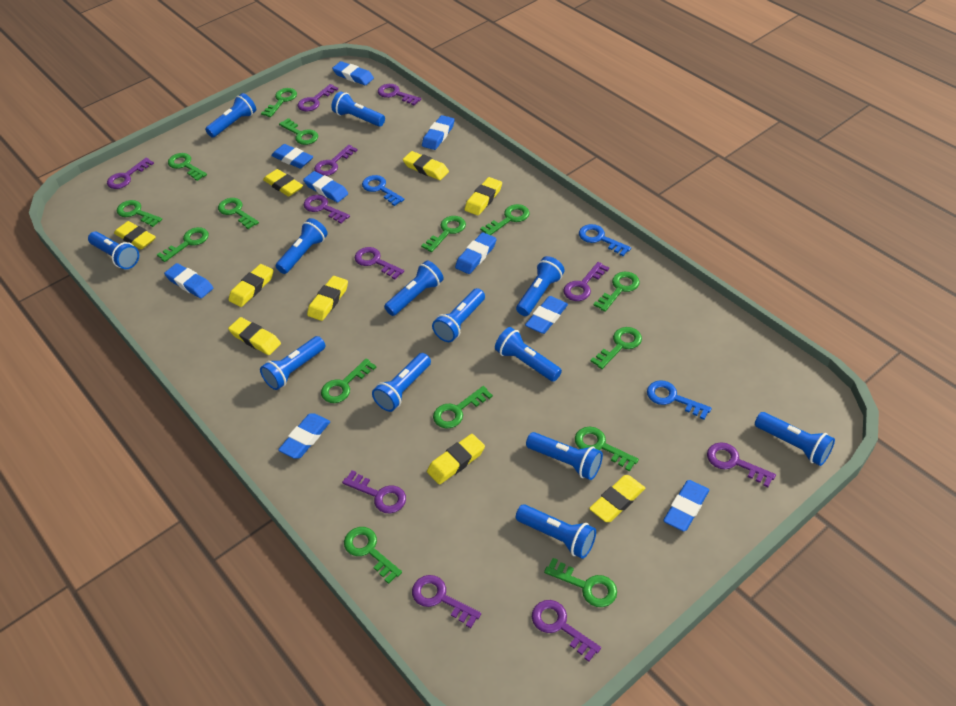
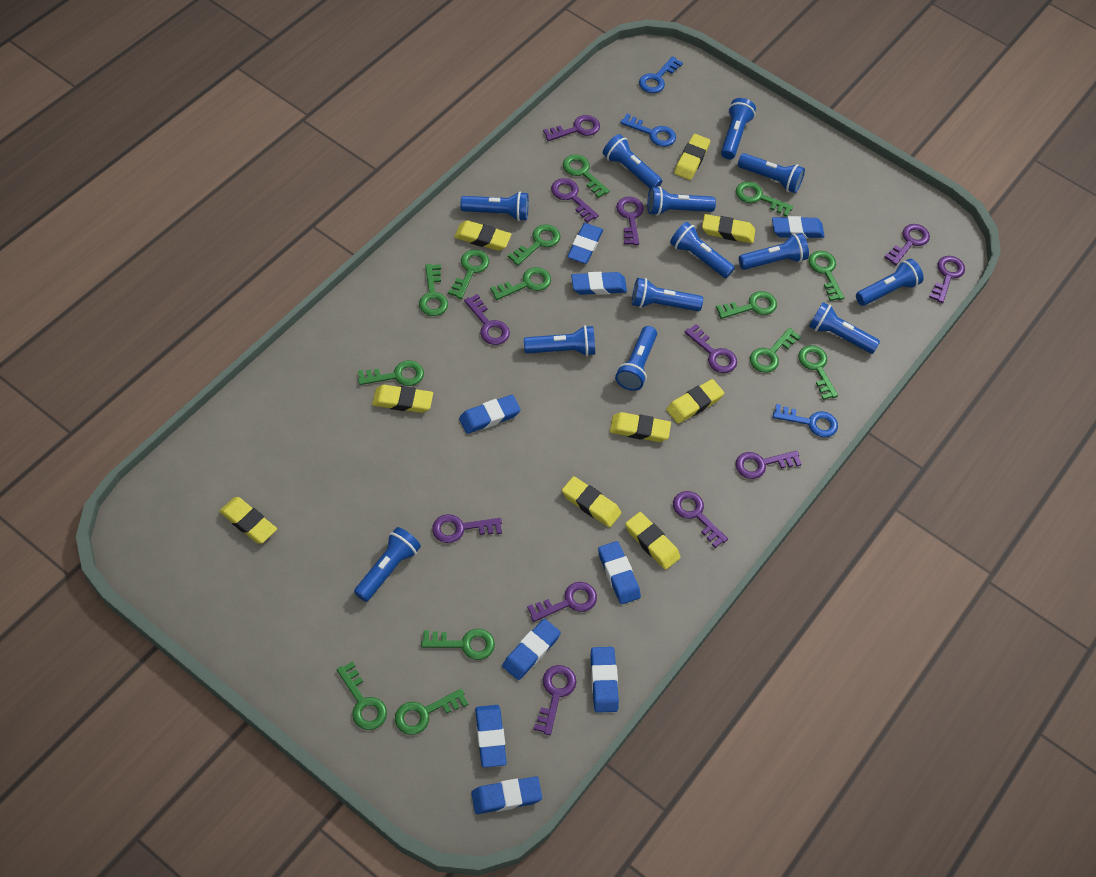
green key: 15 -> 14
purple key: 11 -> 12

